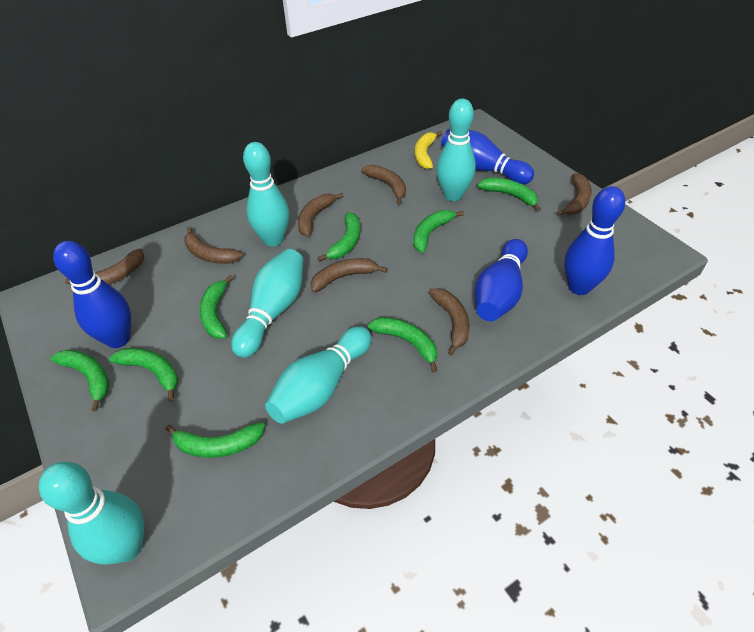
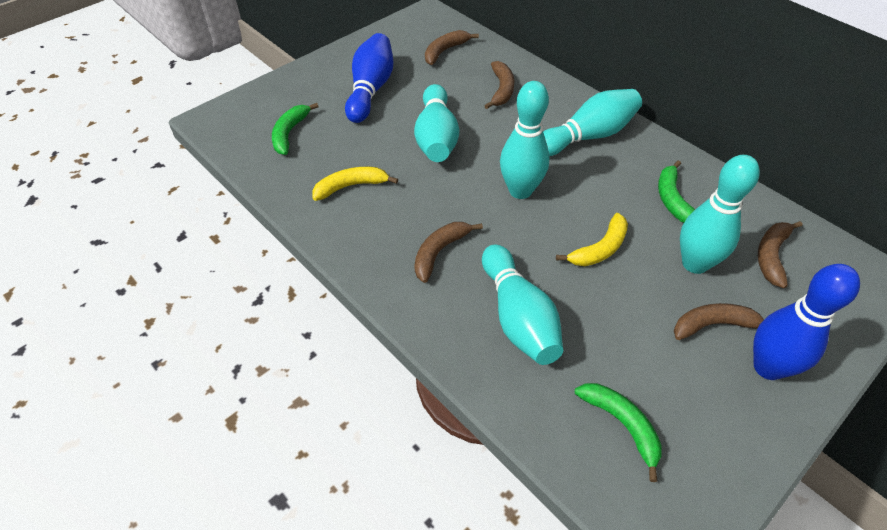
blue bowling pin: 4 -> 2
brown banana: 7 -> 5
green banana: 8 -> 3
yellow banana: 1 -> 2

